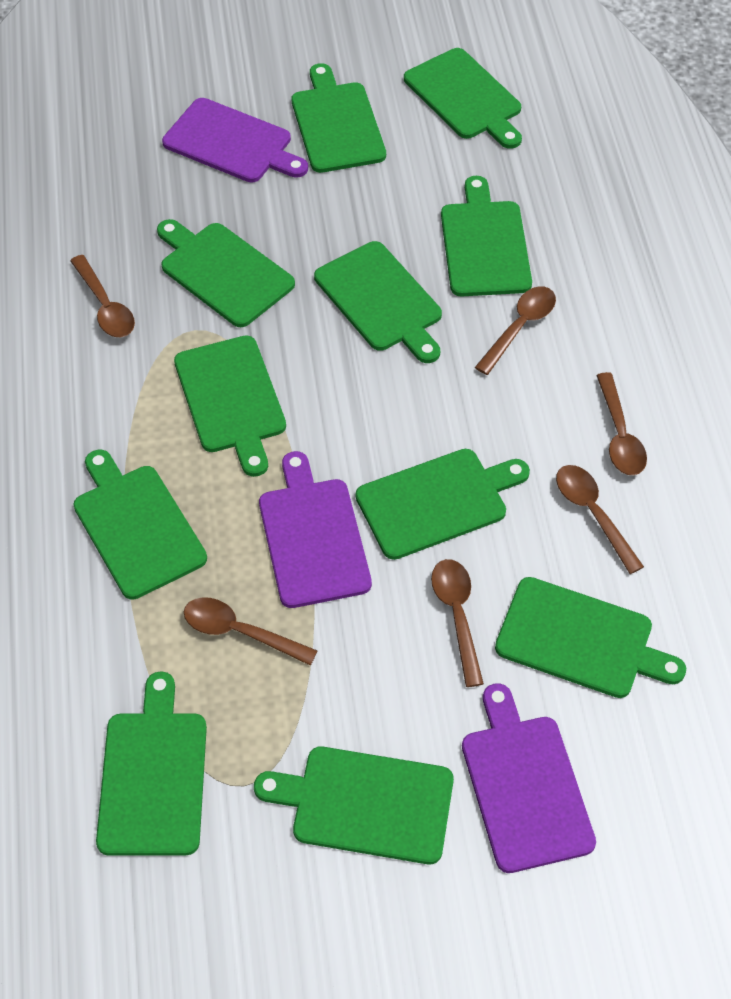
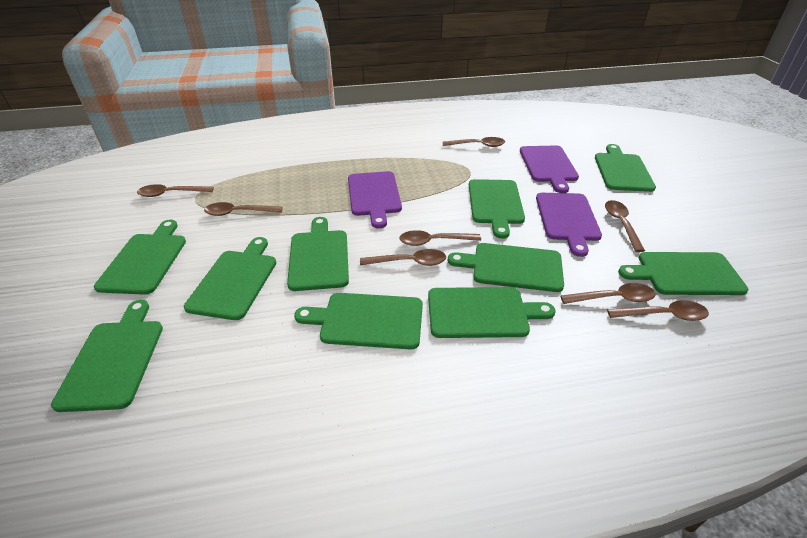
brown spoon: 6 -> 8
green cutting board: 11 -> 10

